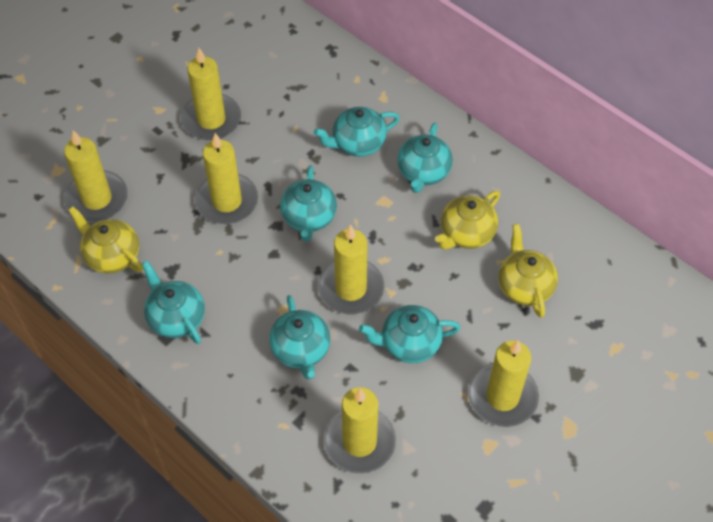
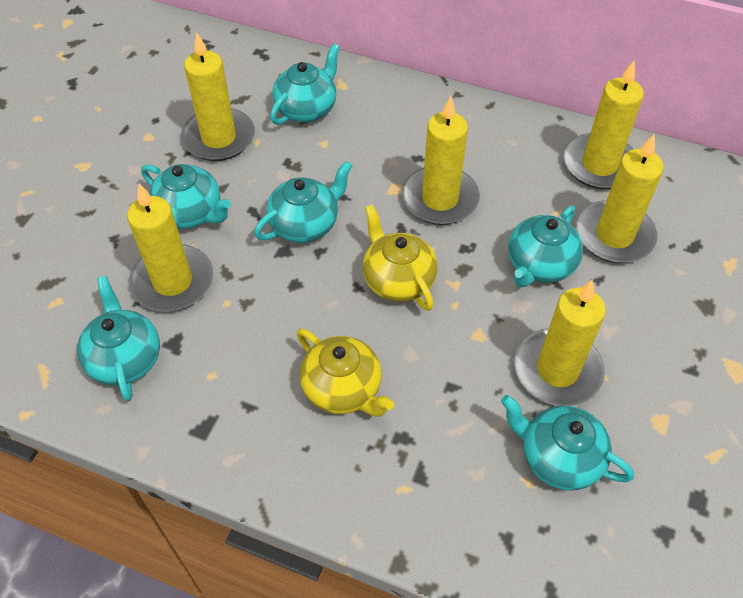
yellow teapot: 3 -> 2

